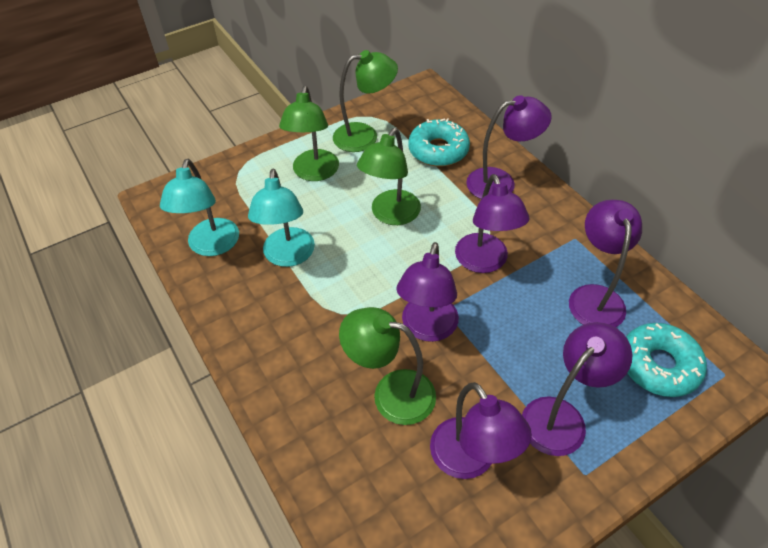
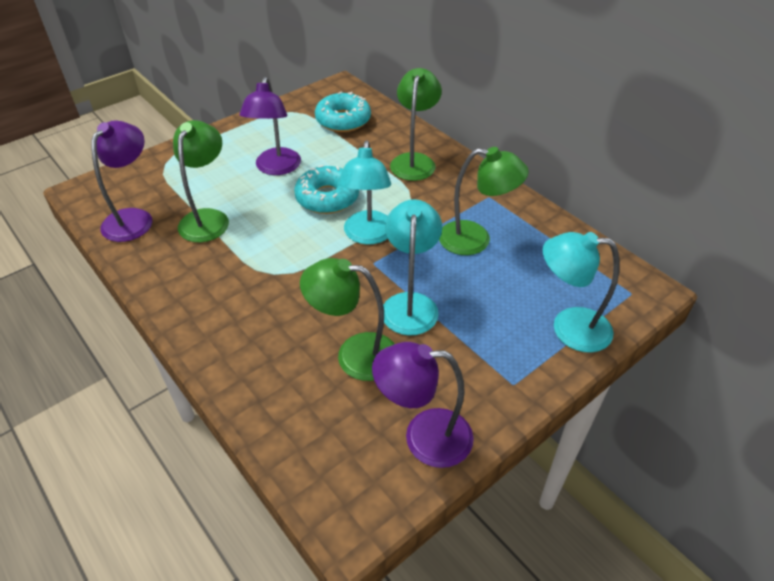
purple lamp: 6 -> 3
turquoise lamp: 2 -> 3

